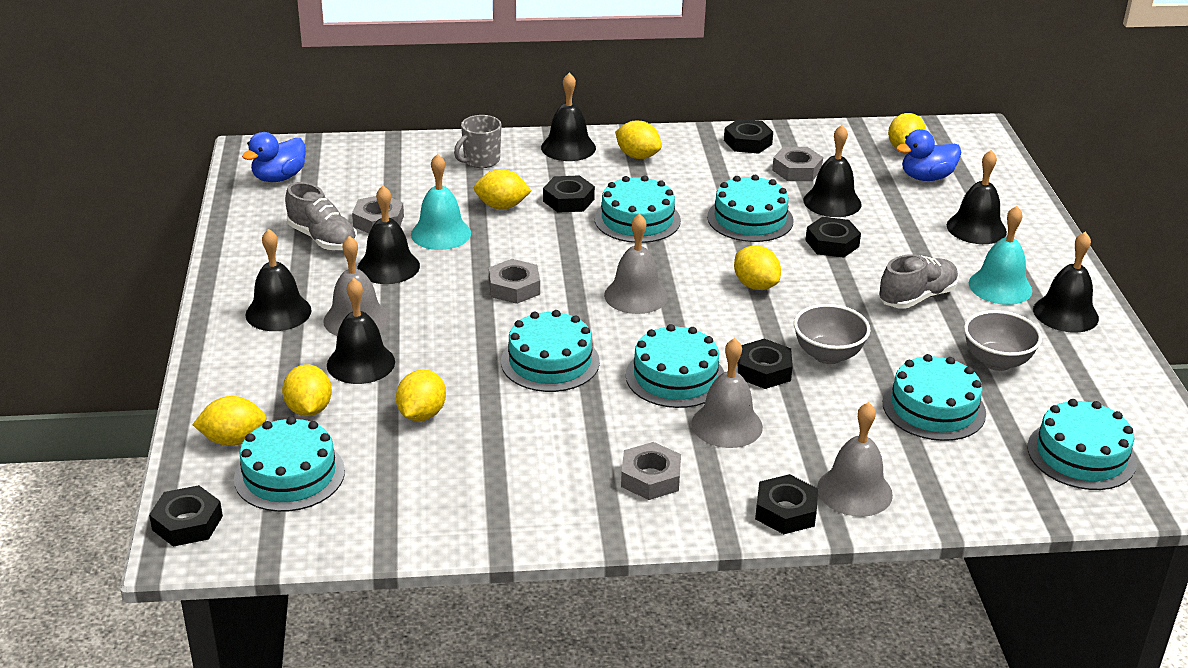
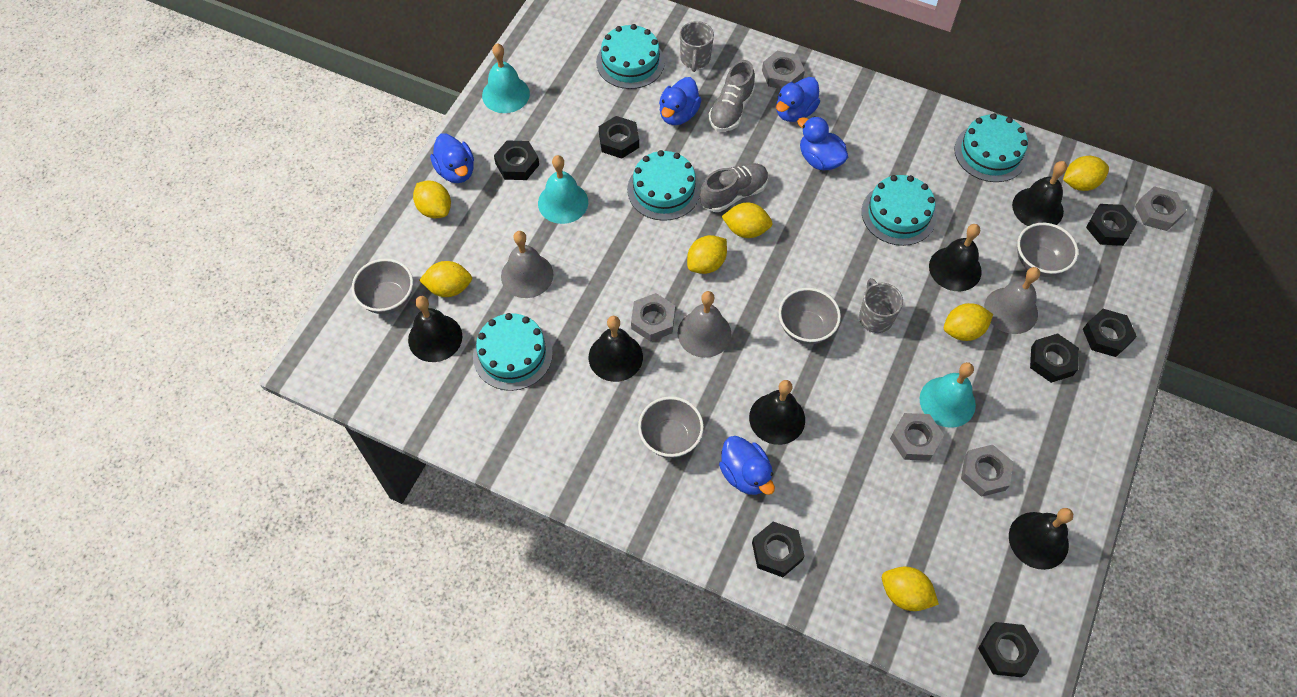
black bell: 7 -> 6
black nut: 6 -> 7
blue duck: 2 -> 5
grey bell: 4 -> 3
grey bowl: 2 -> 4
grey mug: 1 -> 2
grey nut: 4 -> 5
turquoise bell: 2 -> 3
turquoise cake: 7 -> 5

